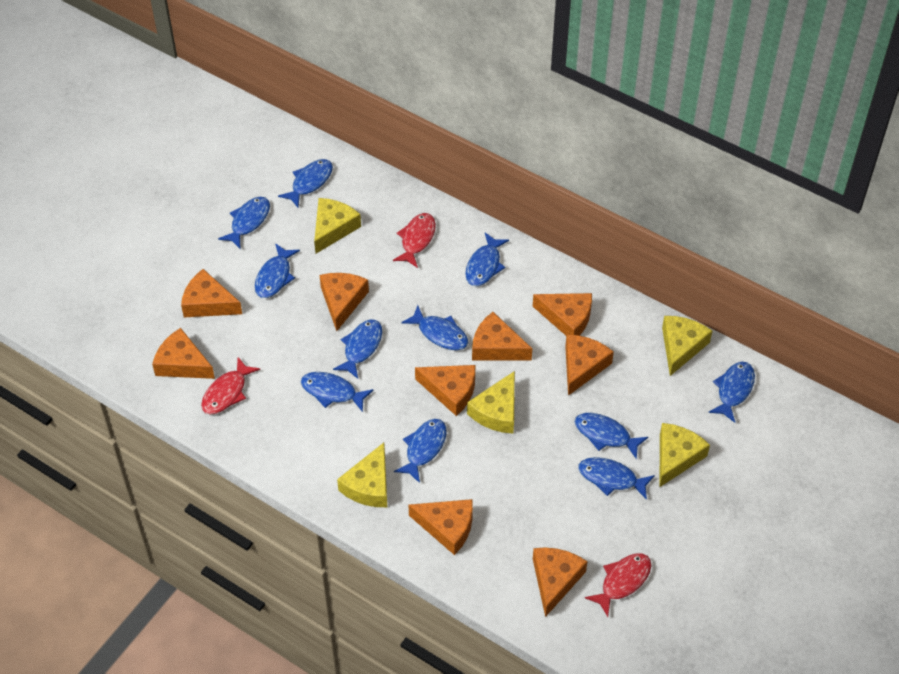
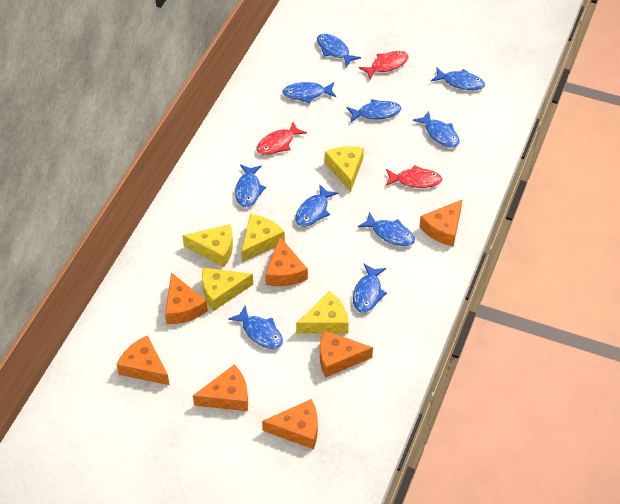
blue fish: 11 -> 10
orange cheese: 9 -> 7

